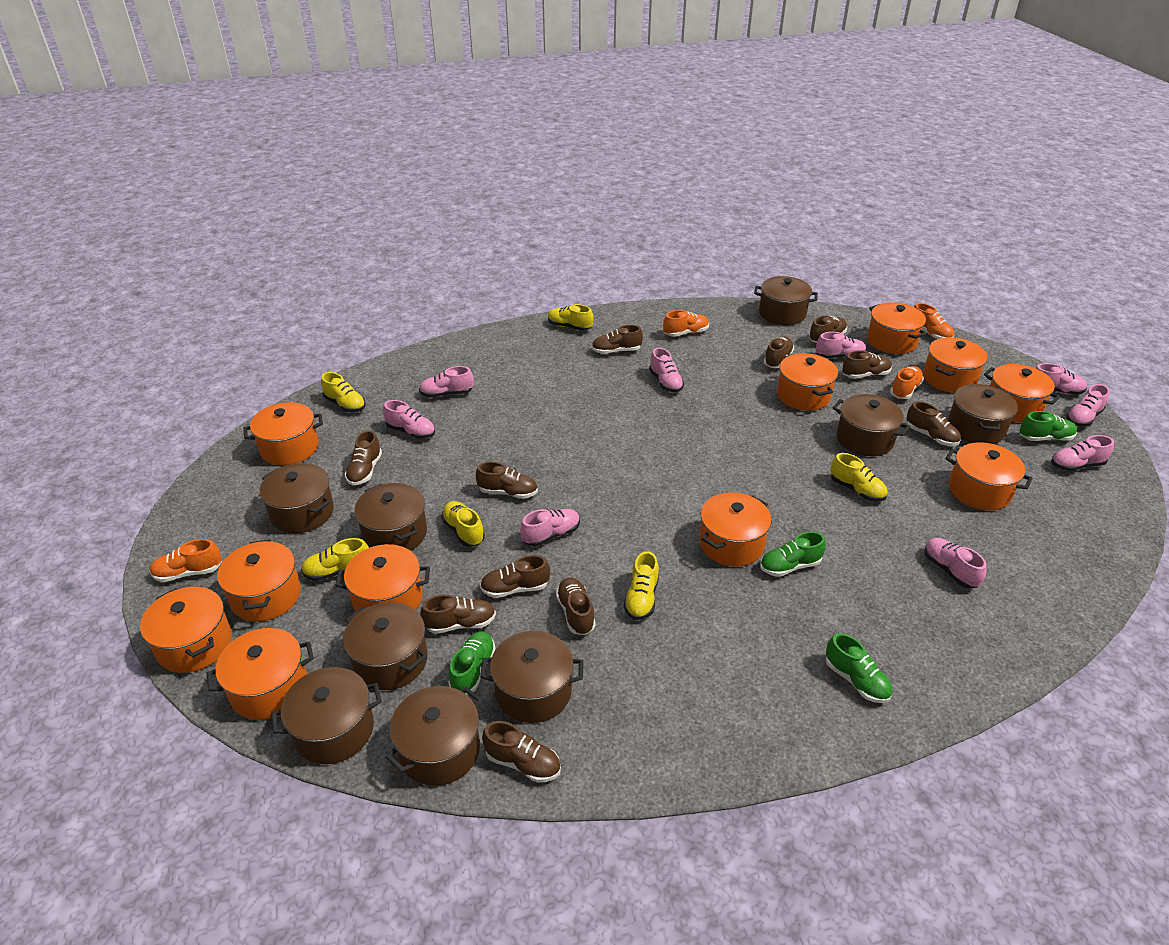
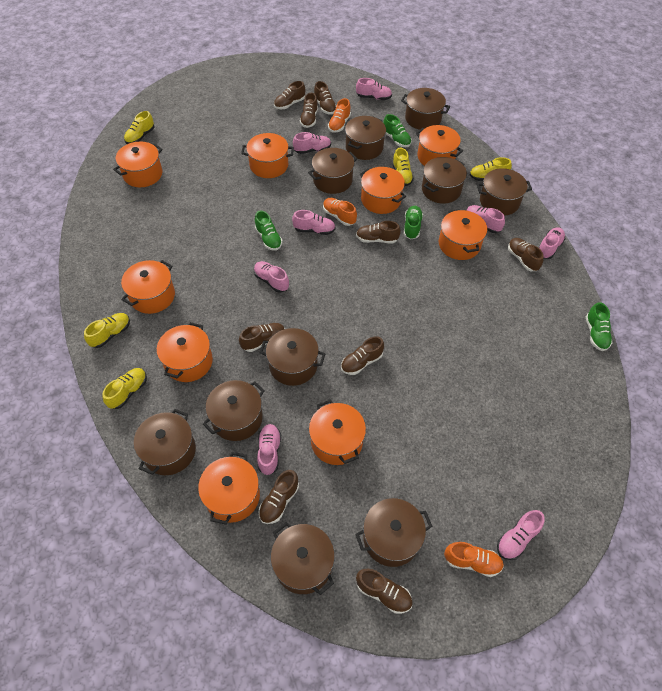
brown pot: 9 -> 10
brown shoe: 11 -> 9
orange pot: 11 -> 9
orange shoe: 4 -> 3
pink shoe: 9 -> 8
yellow shoe: 6 -> 5

